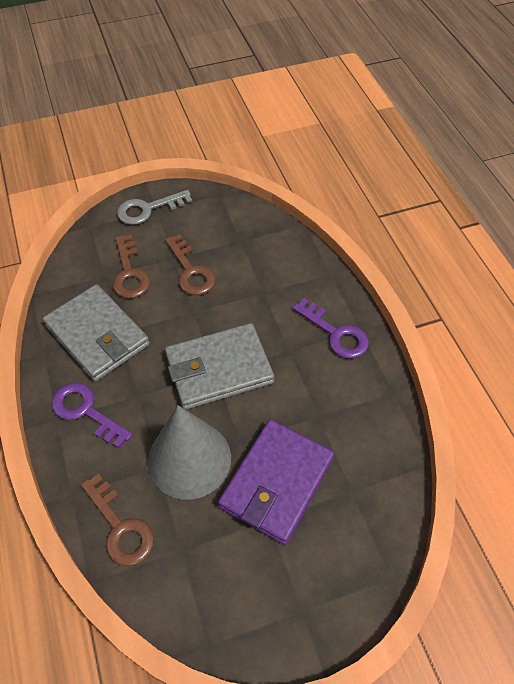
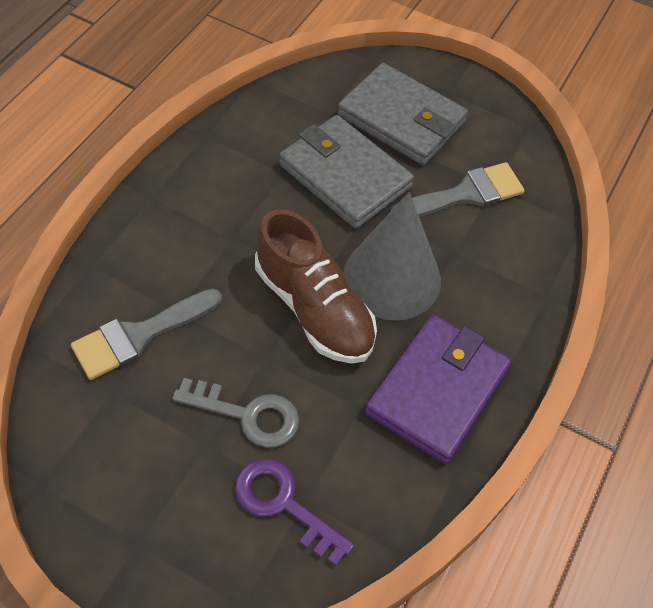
brown key: 3 -> 0
brown shoe: 0 -> 1
grey brush: 0 -> 2
purple key: 2 -> 1

